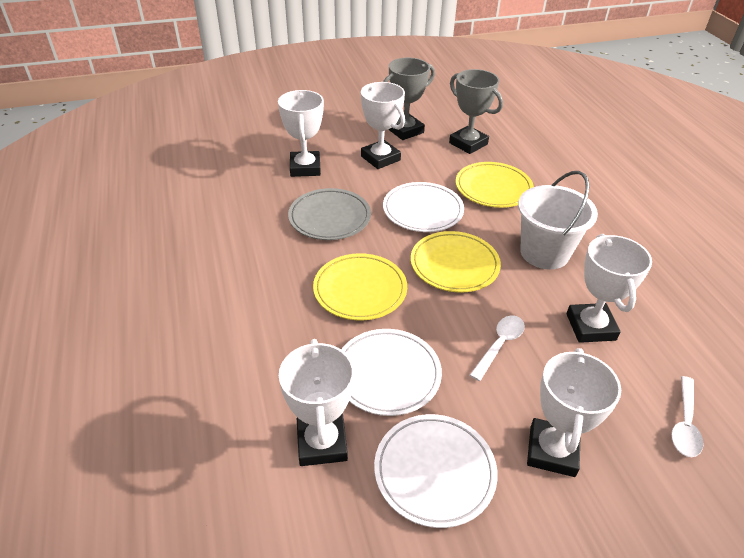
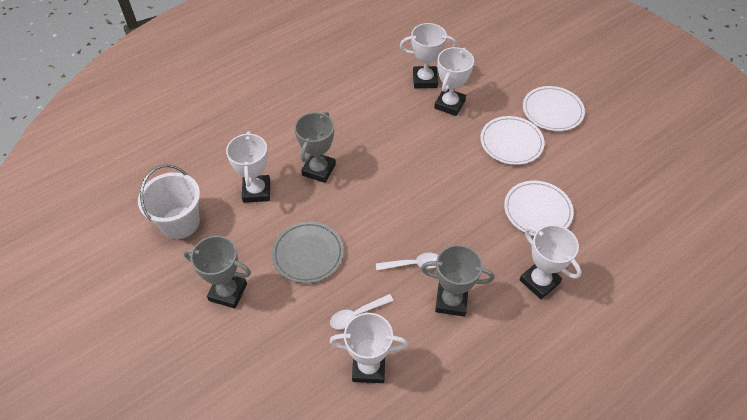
grey trophy: 2 -> 3
yellow plate: 3 -> 0

